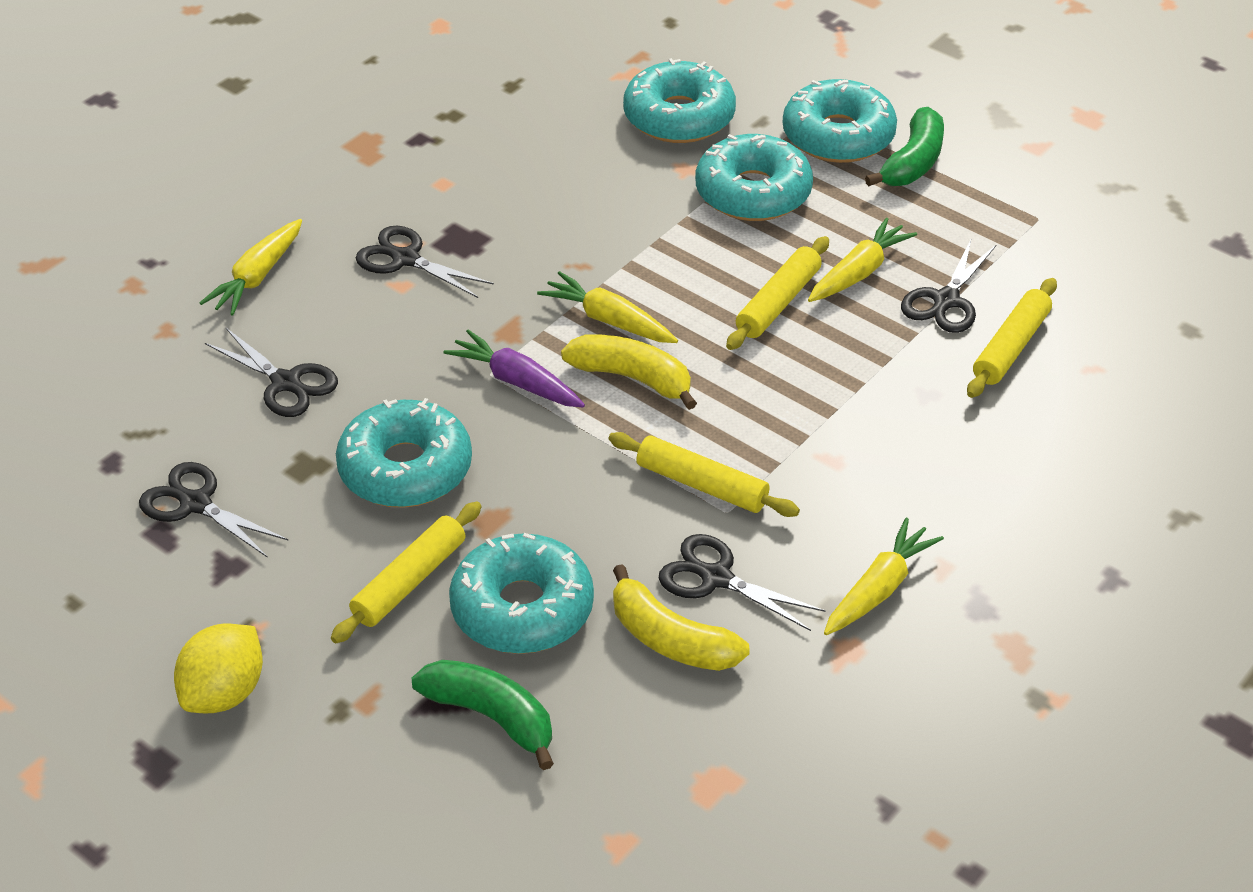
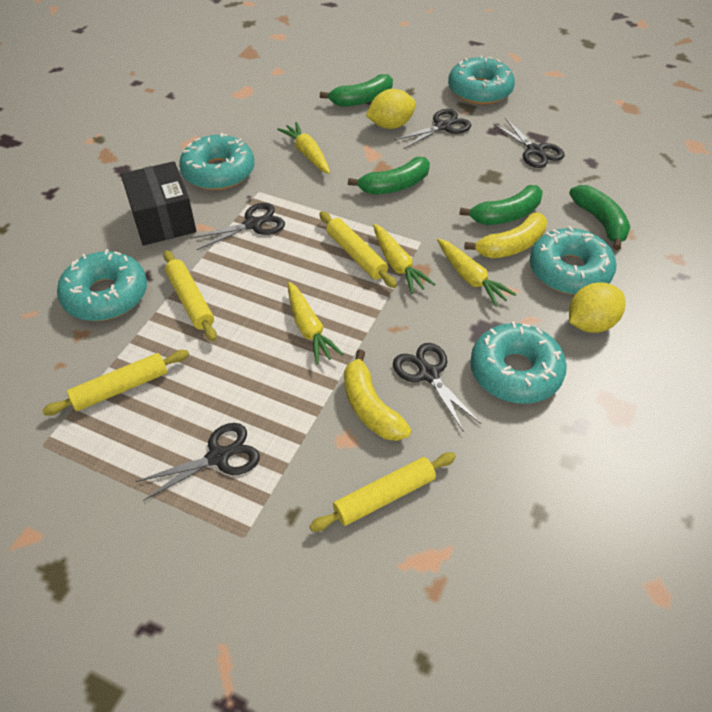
black box: 0 -> 1
green banana: 2 -> 4
purple carrot: 1 -> 0
yellow lemon: 1 -> 2

